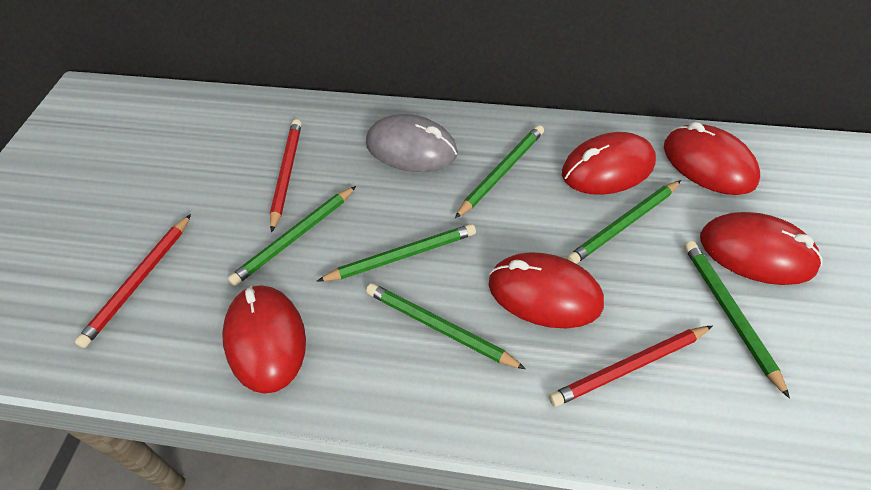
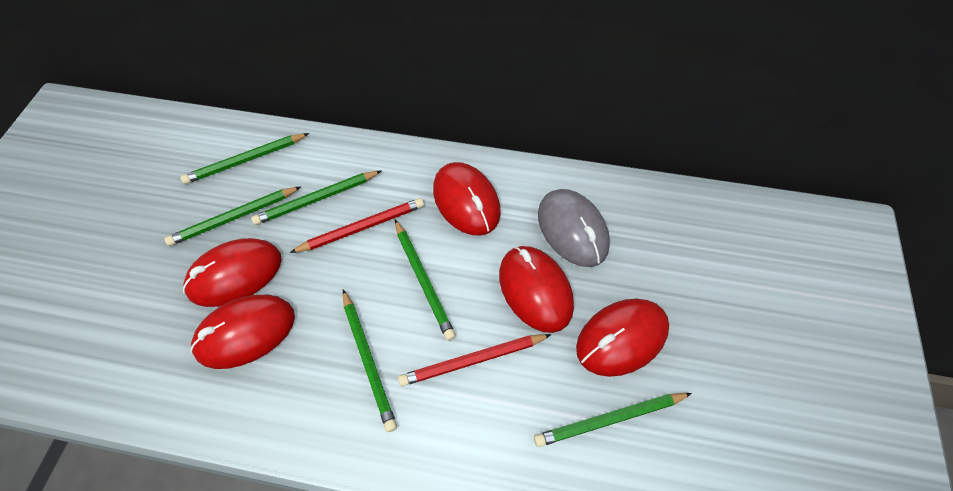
red pencil: 3 -> 2

